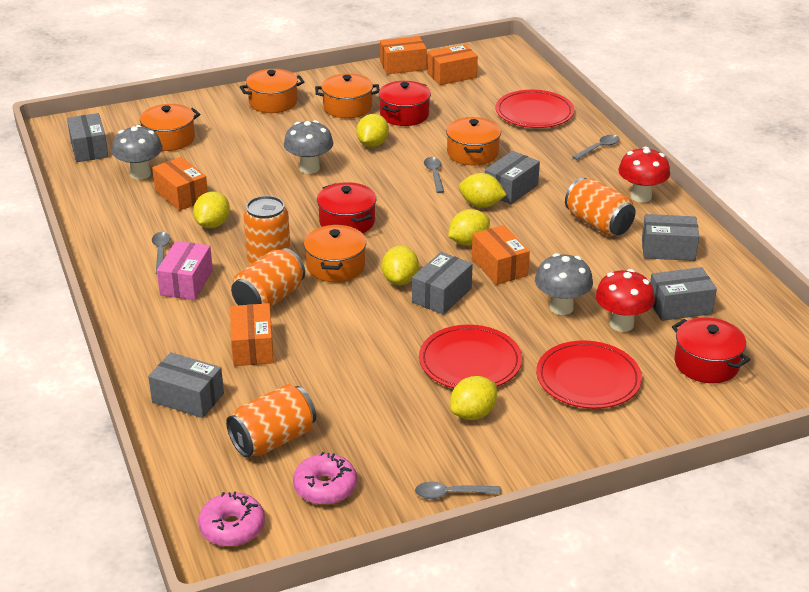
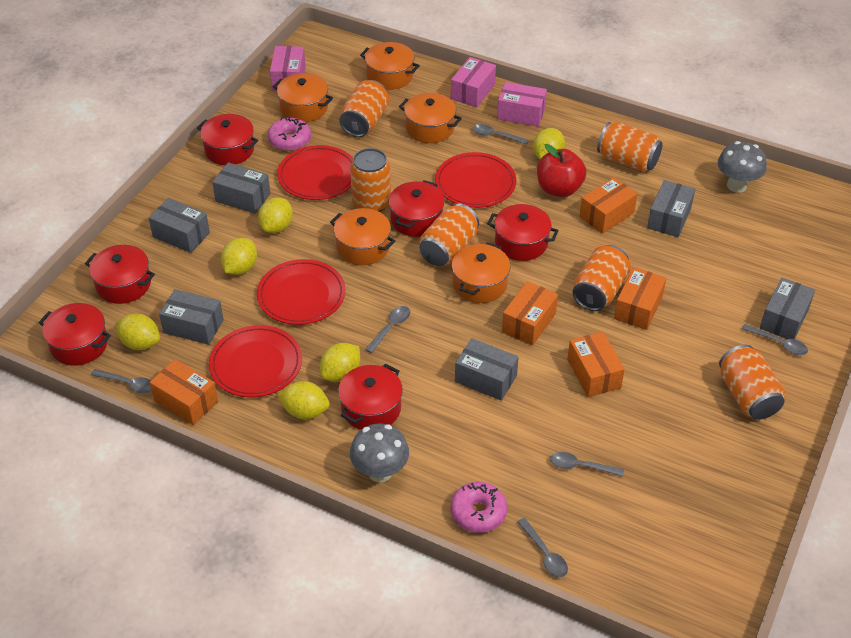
grey mushroom: 3 -> 2
grey spoon: 4 -> 6
orange can: 4 -> 6
pink box: 1 -> 3
red apple: 0 -> 1
red mushroom: 2 -> 0
red plate: 3 -> 4
red pot: 3 -> 6

